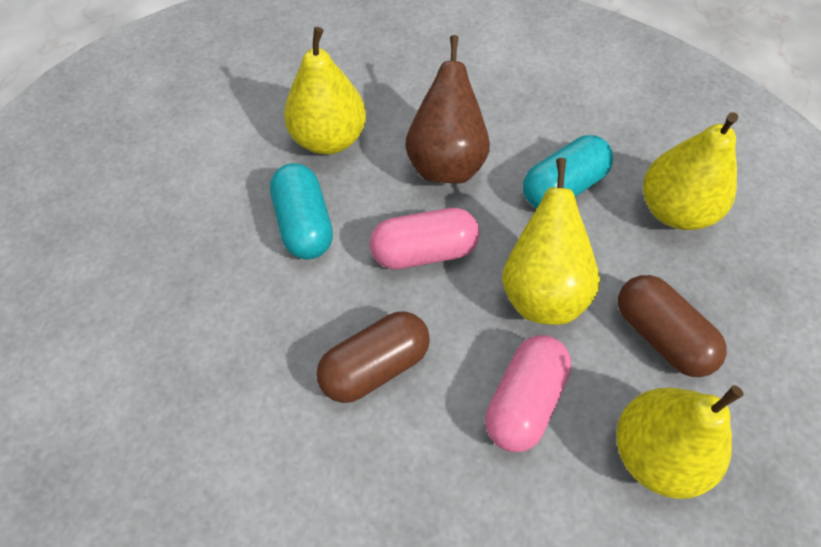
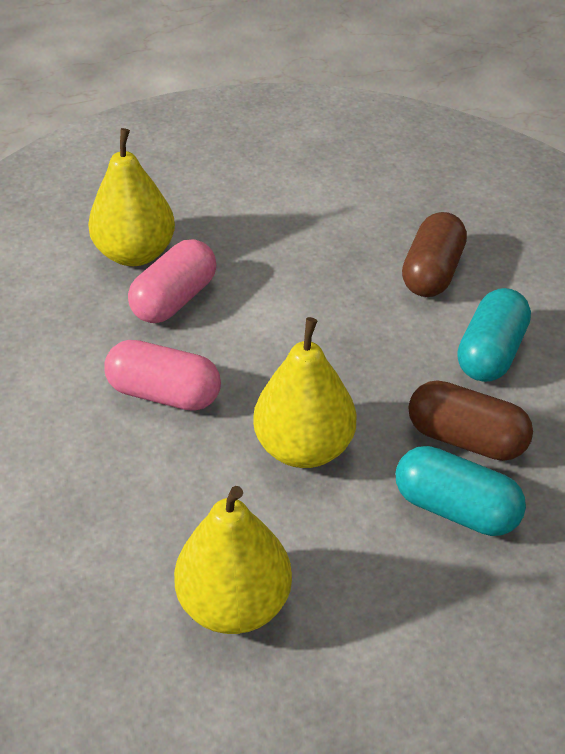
brown pear: 1 -> 0
yellow pear: 4 -> 3

